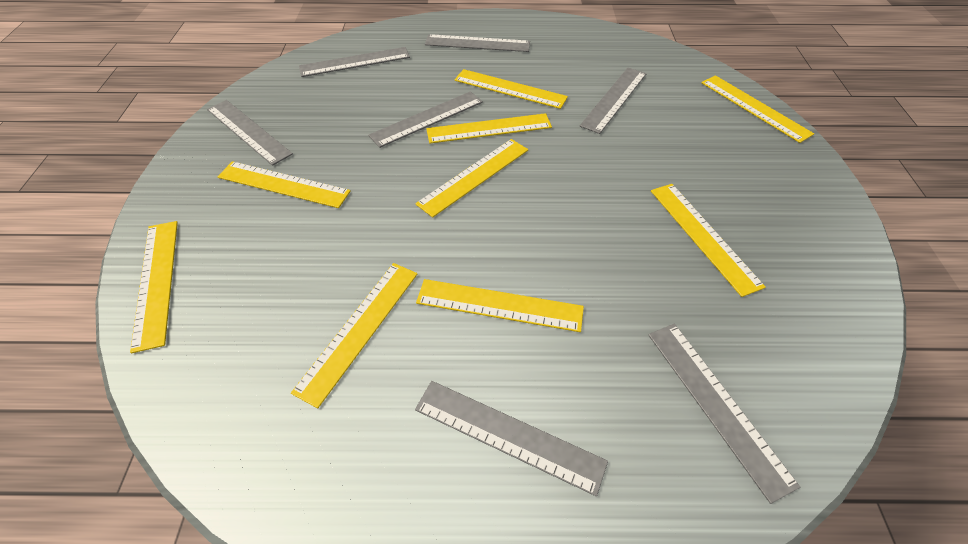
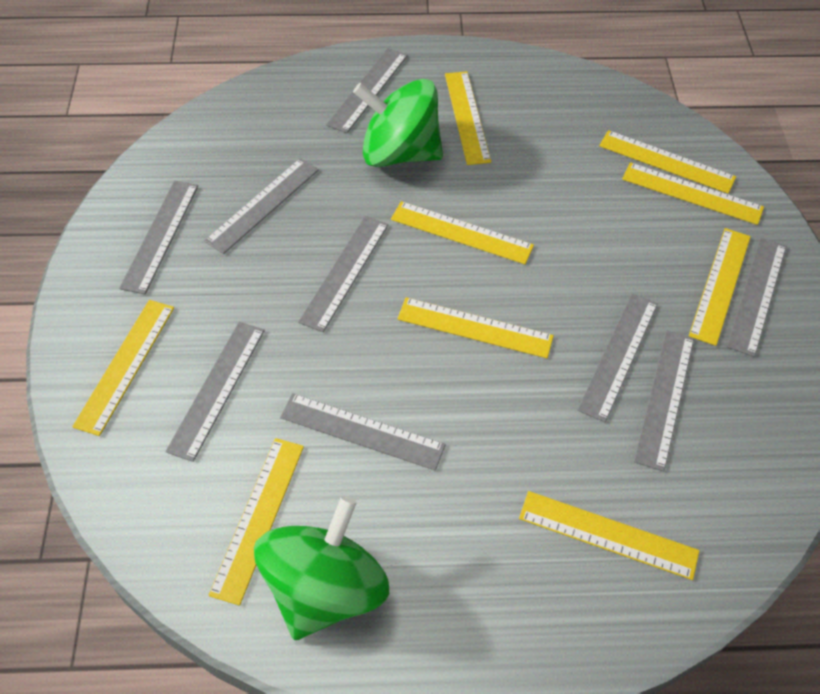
green spinning top: 0 -> 2
grey ruler: 7 -> 9

